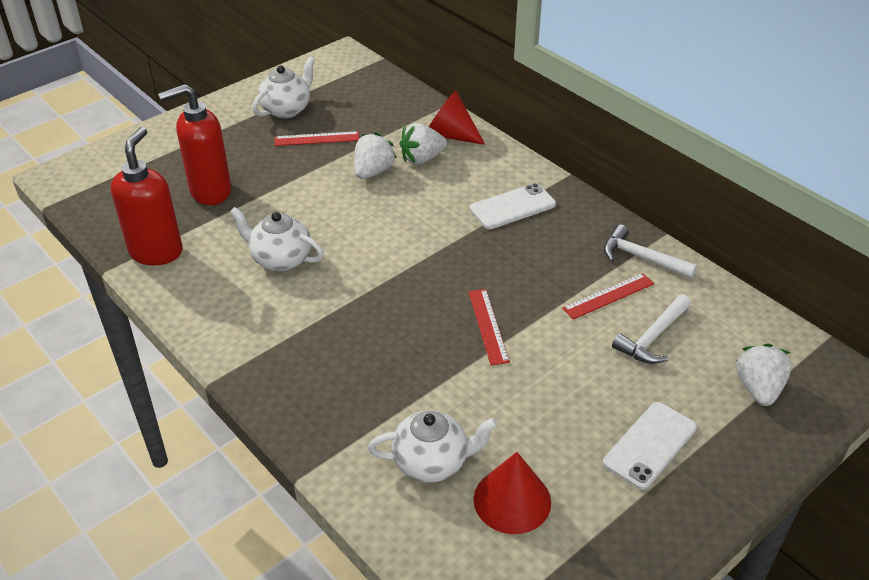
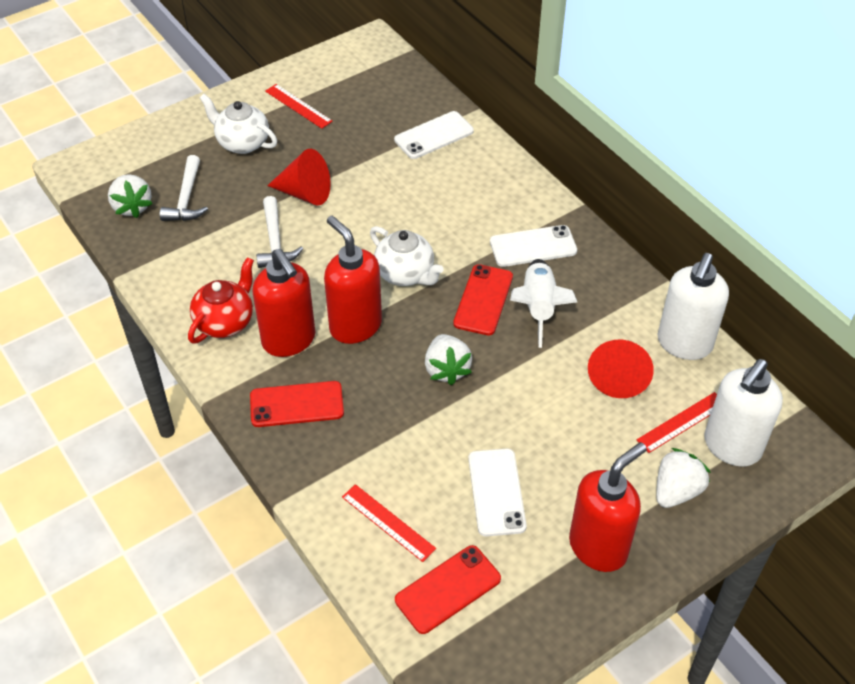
red phone: 0 -> 3
red soap dispenser: 2 -> 3
red teapot: 0 -> 1
white phone: 2 -> 3
white rocket: 0 -> 1
white soap dispenser: 0 -> 2
white teapot: 3 -> 2

